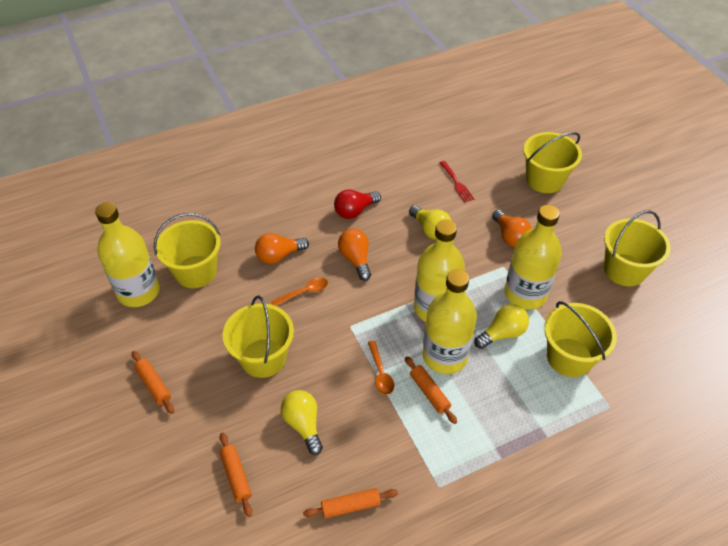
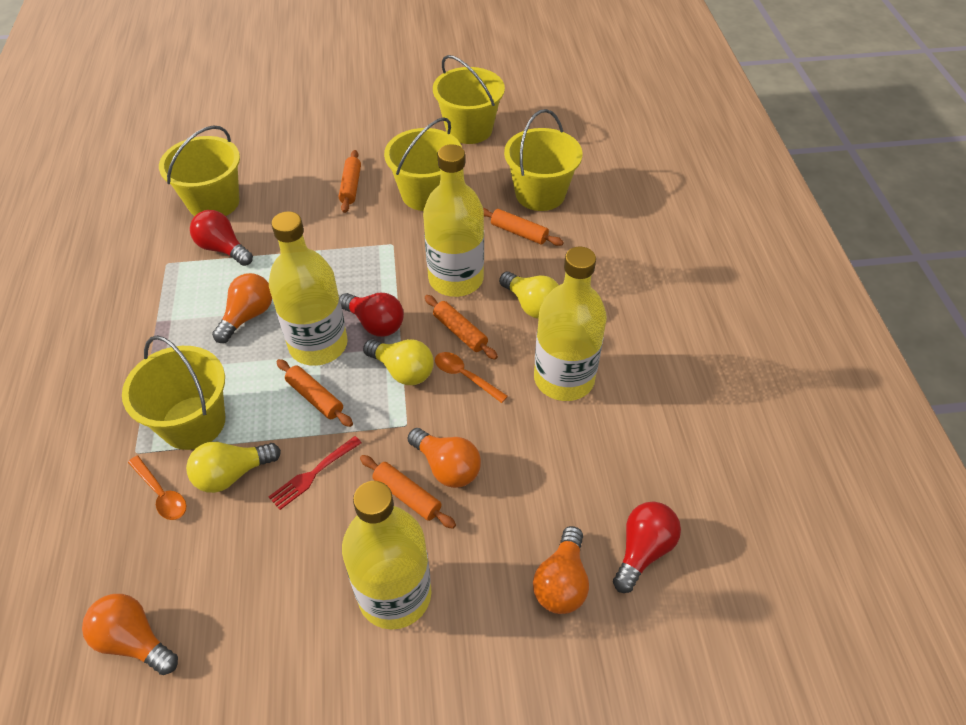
orange light bulb: 3 -> 4
orange rolling pin: 4 -> 5
red light bulb: 1 -> 3

